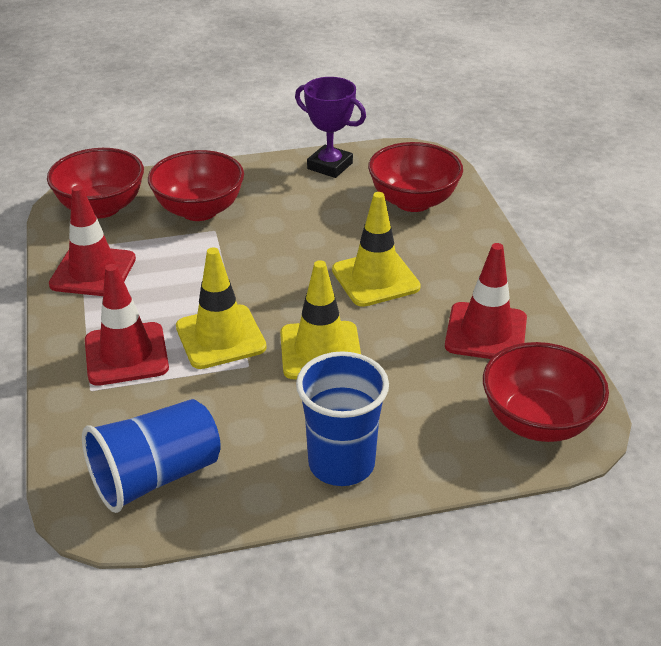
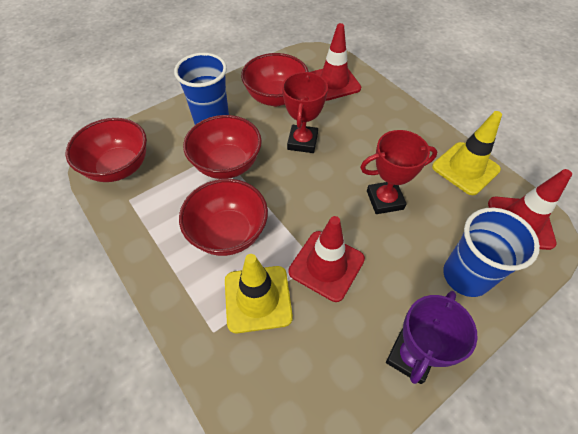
red trophy: 0 -> 2
yellow traffic cone: 3 -> 2

